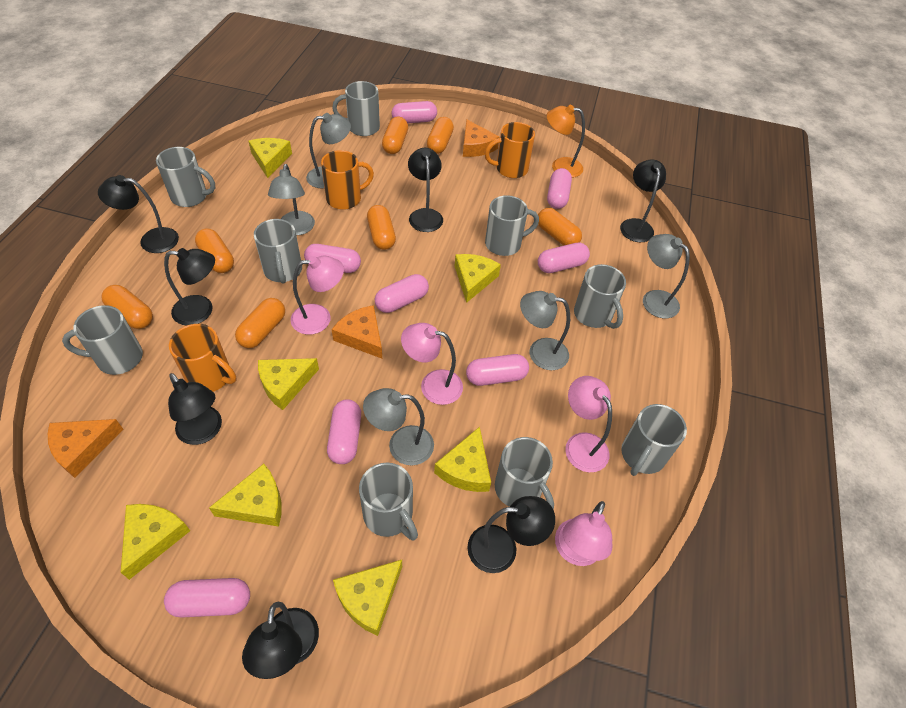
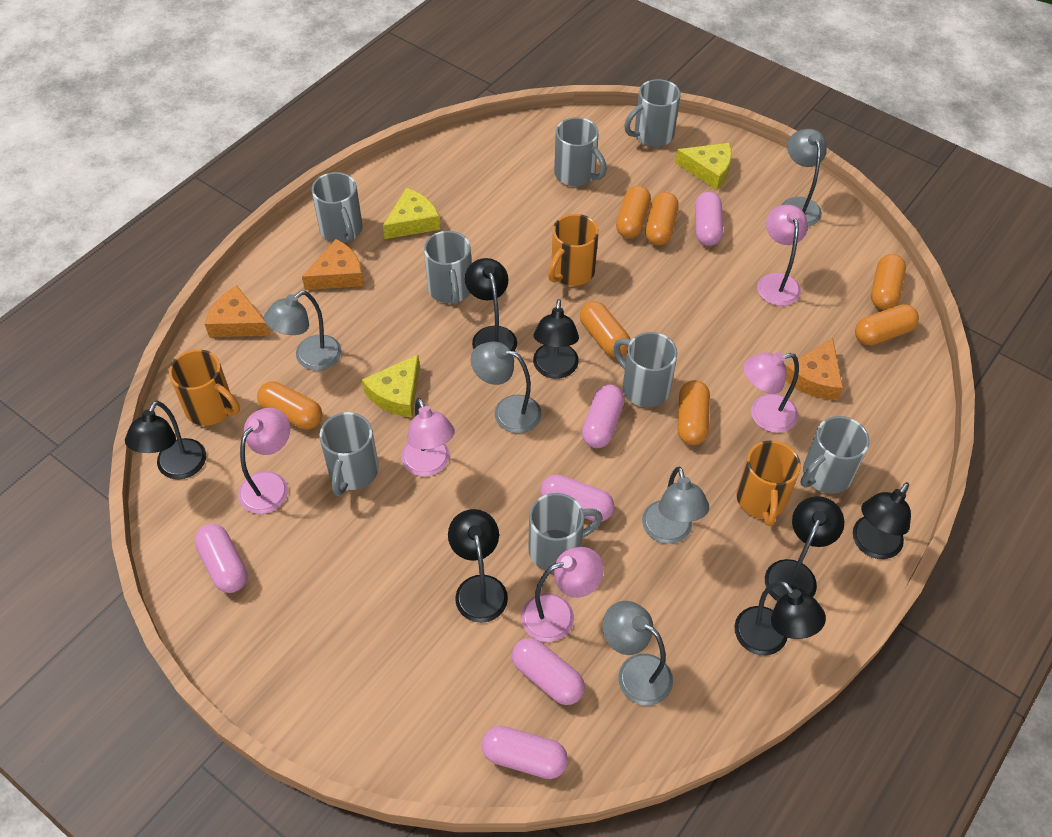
grey mug: 9 -> 8
orange lamp: 1 -> 0
pink capsule: 8 -> 6
pink lamp: 4 -> 5
yellow cheese: 7 -> 3

